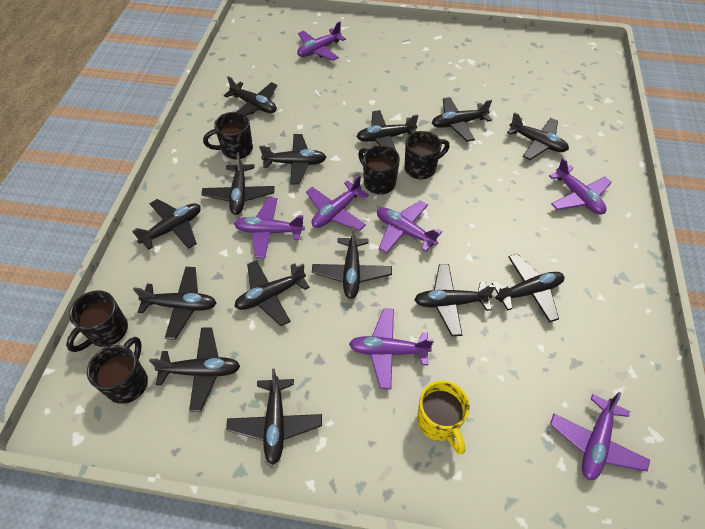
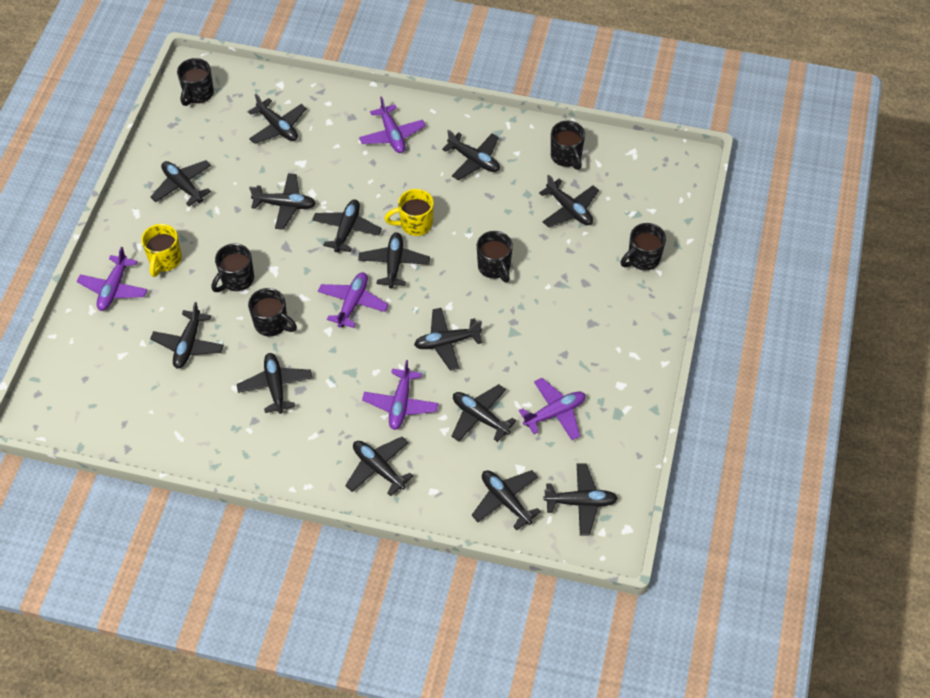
black mug: 5 -> 6
purple plane: 7 -> 5
yellow mug: 1 -> 2

